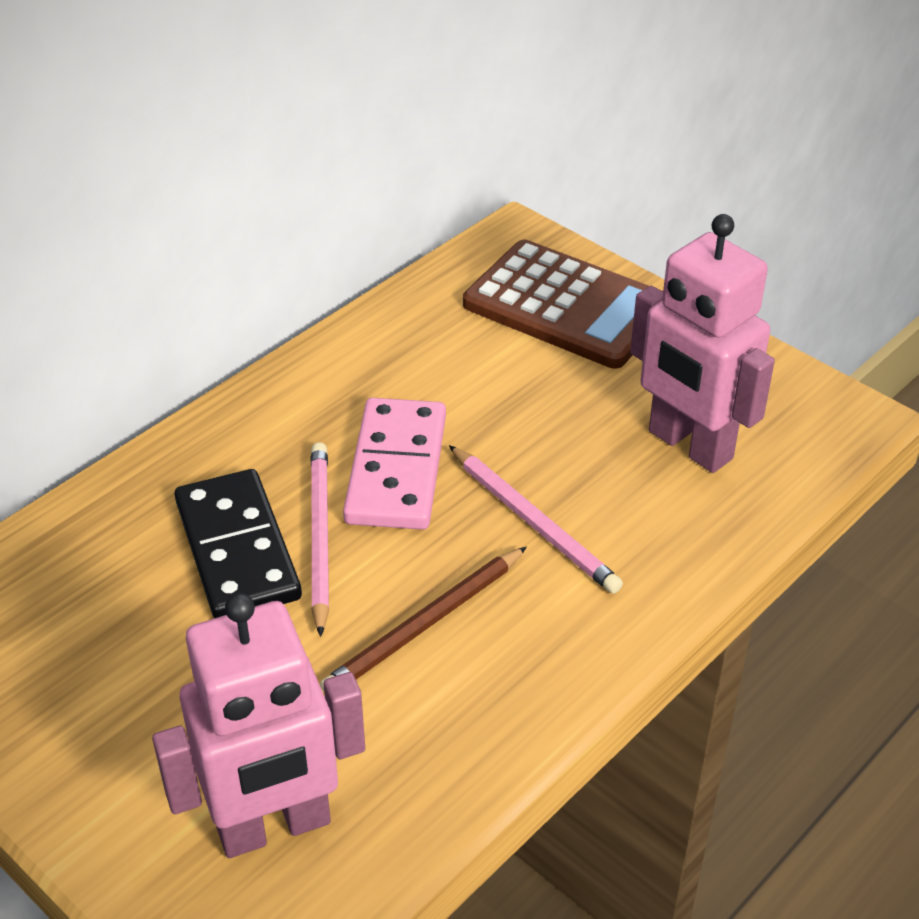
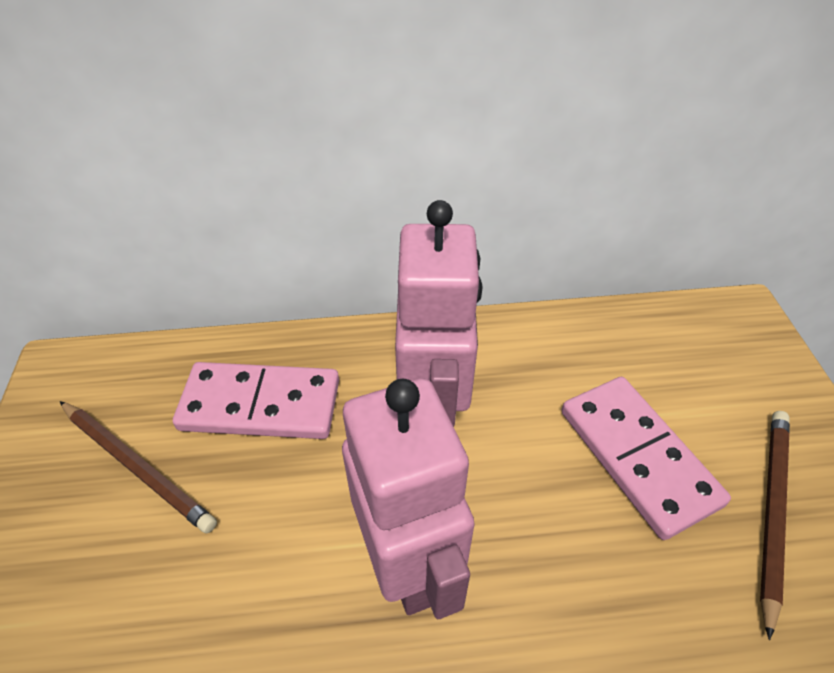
black domino: 1 -> 0
brown calculator: 1 -> 0
brown pencil: 1 -> 2
pink domino: 1 -> 2
pink pencil: 2 -> 0

